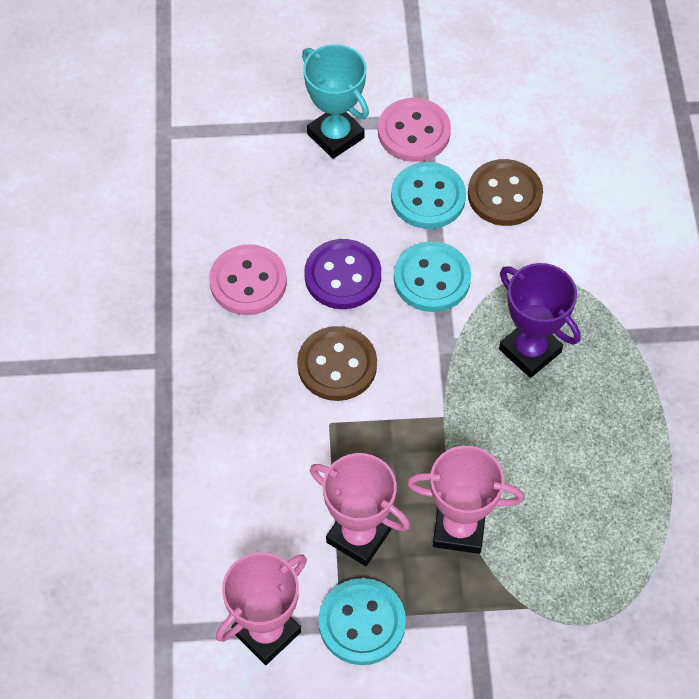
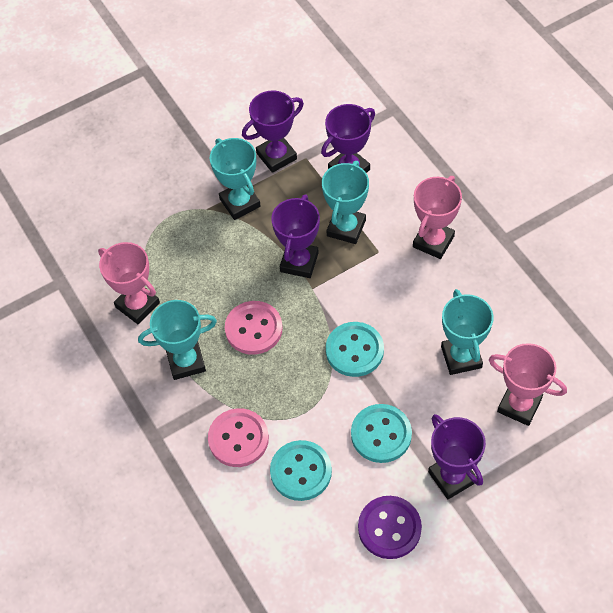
brown button: 2 -> 0
purple trophy: 1 -> 4
turquoise trophy: 1 -> 4

